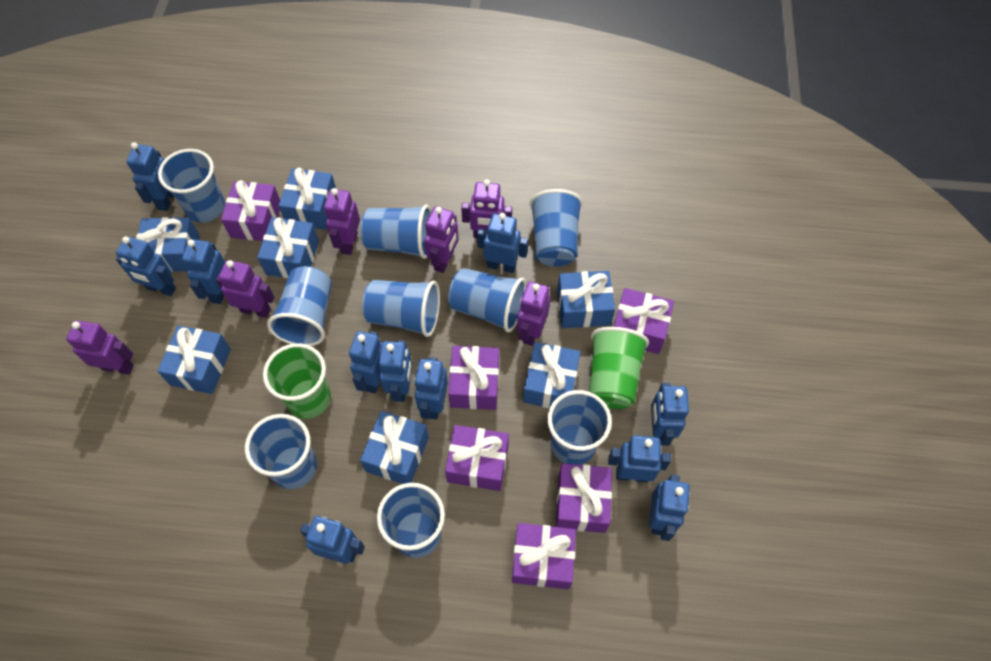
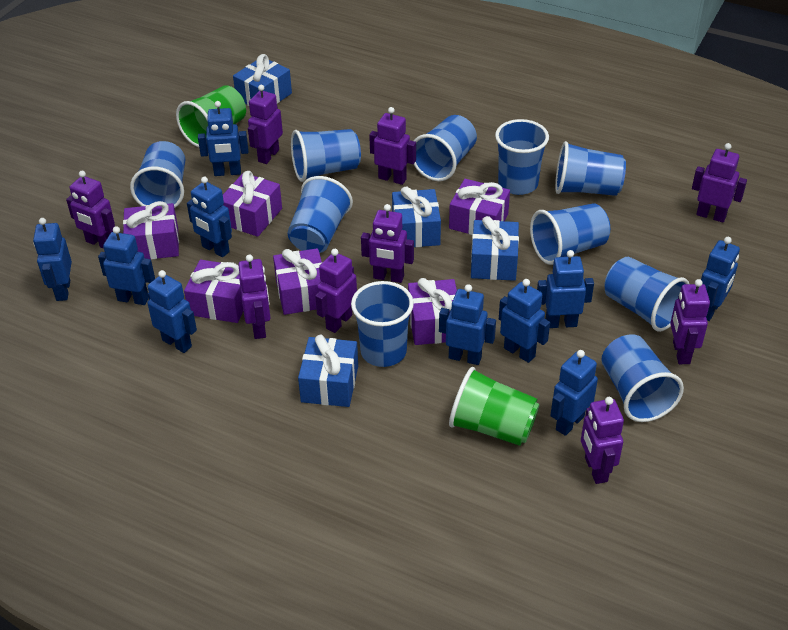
blue cup: 9 -> 10
blue gift: 7 -> 4
blue robot: 11 -> 10
purple robot: 6 -> 9

